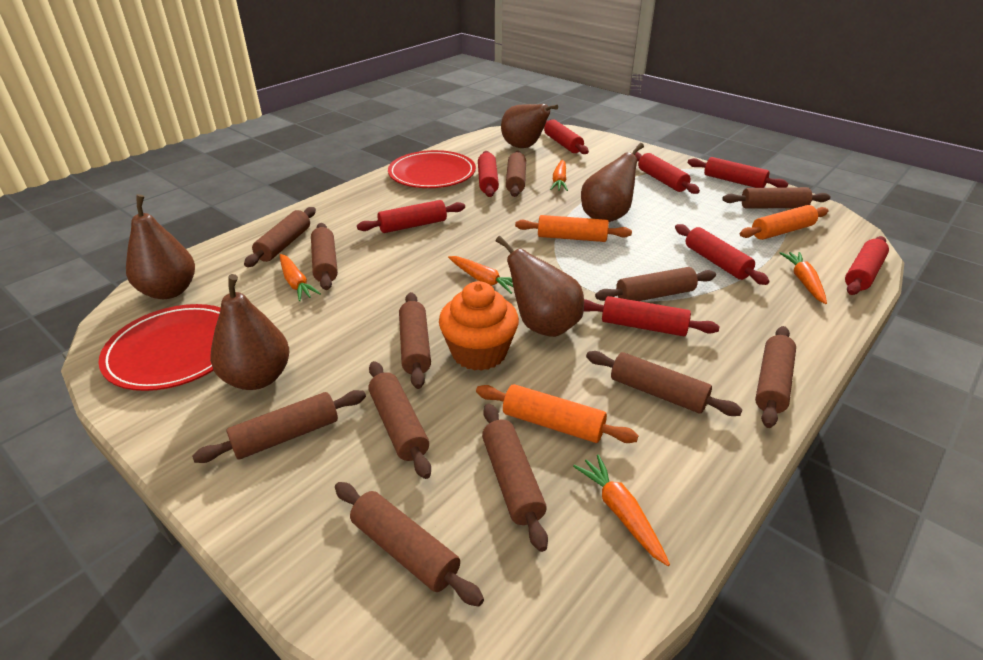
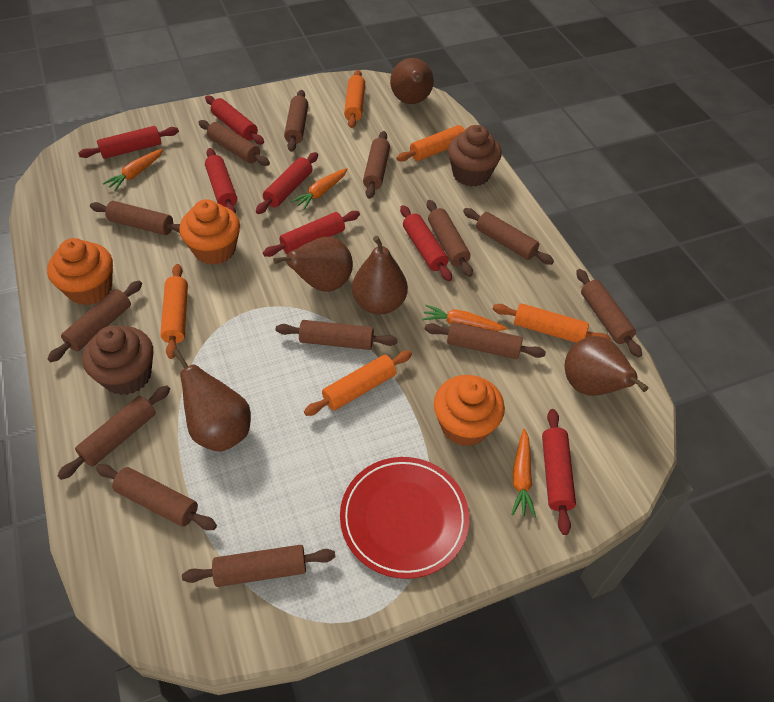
brown cupcake: 0 -> 2
brown rolling pin: 12 -> 13
orange carrot: 5 -> 4
orange cupcake: 1 -> 3
orange rolling pin: 3 -> 5
red plate: 2 -> 1
red rolling pin: 8 -> 7

